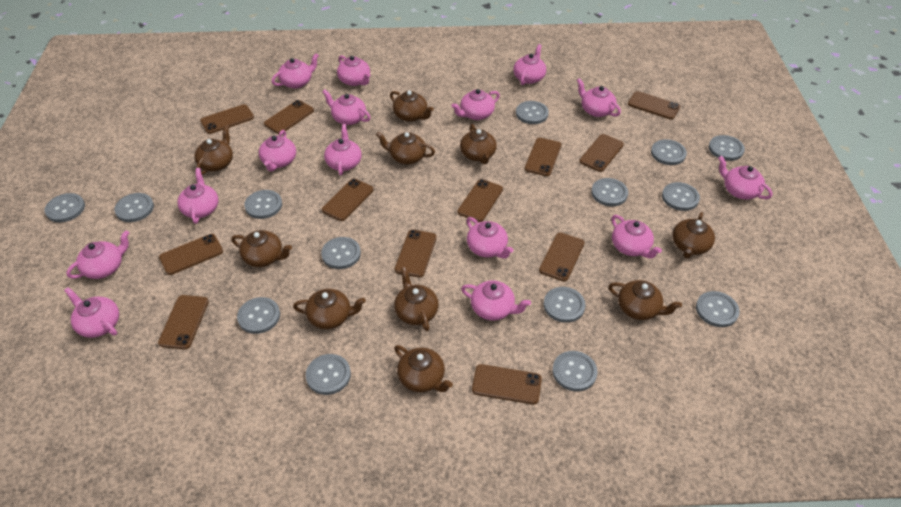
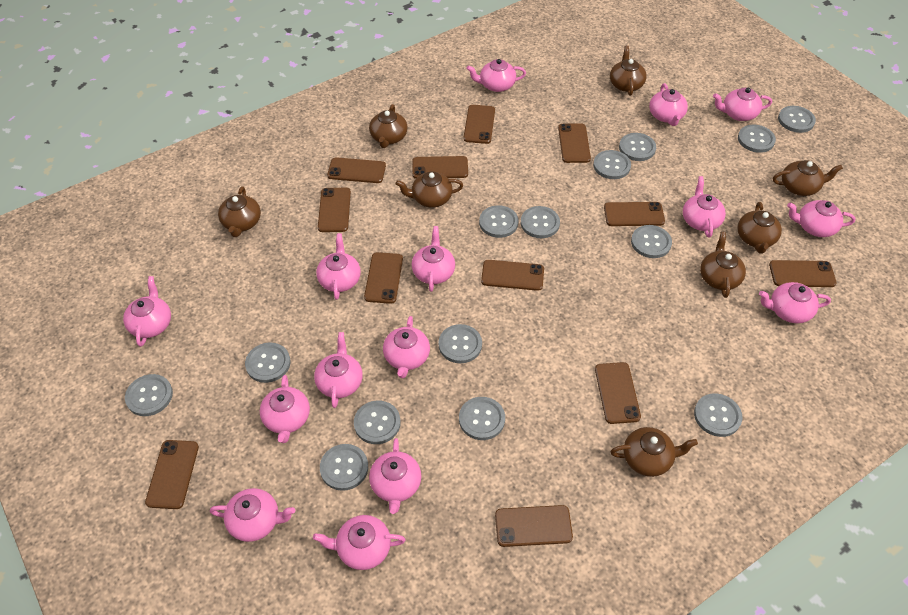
brown teapot: 10 -> 8

